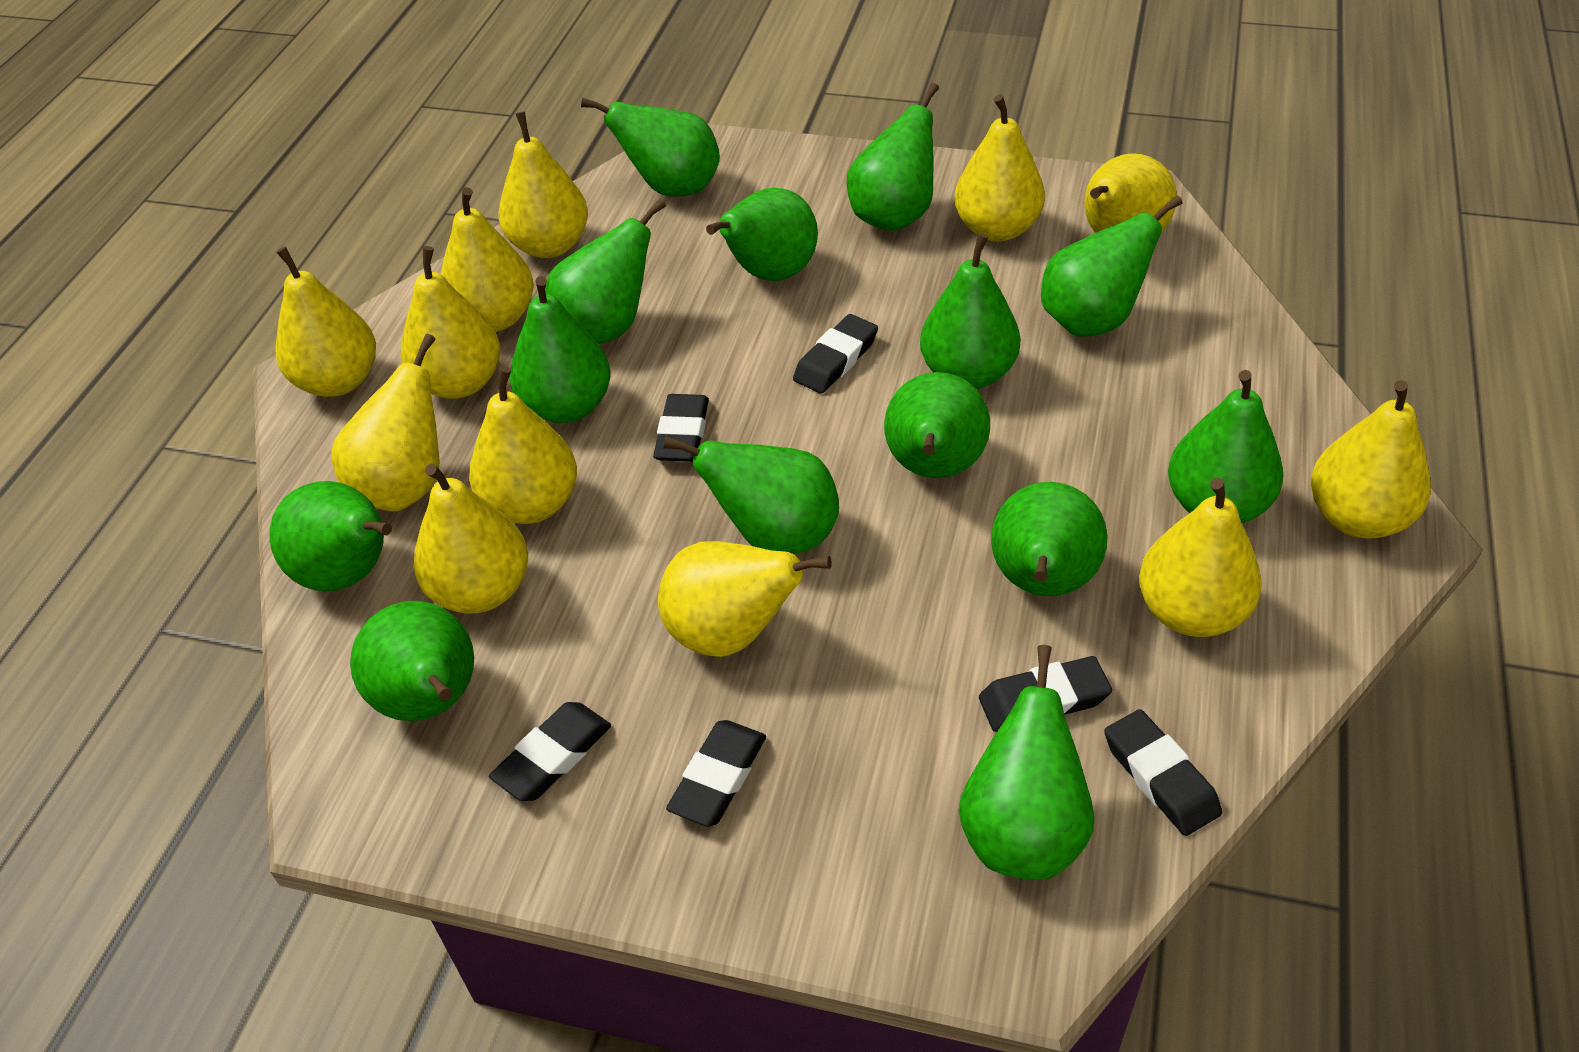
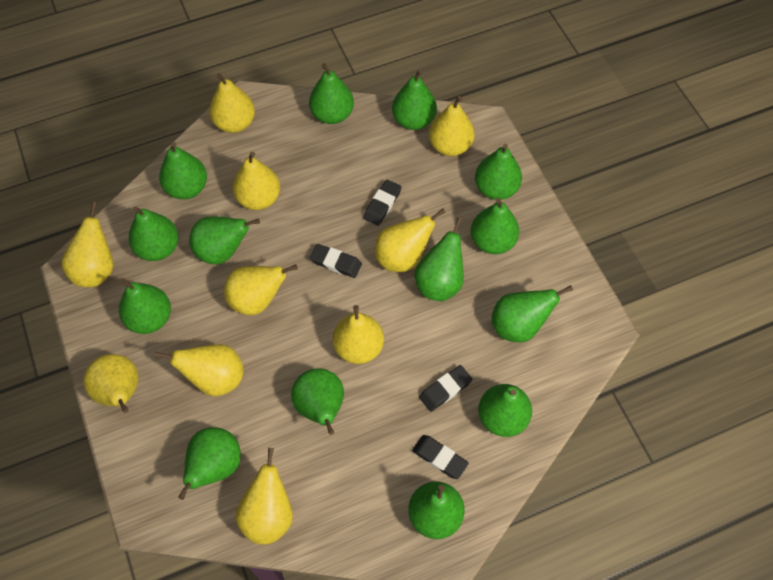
black eraser: 6 -> 4
yellow pear: 12 -> 10

